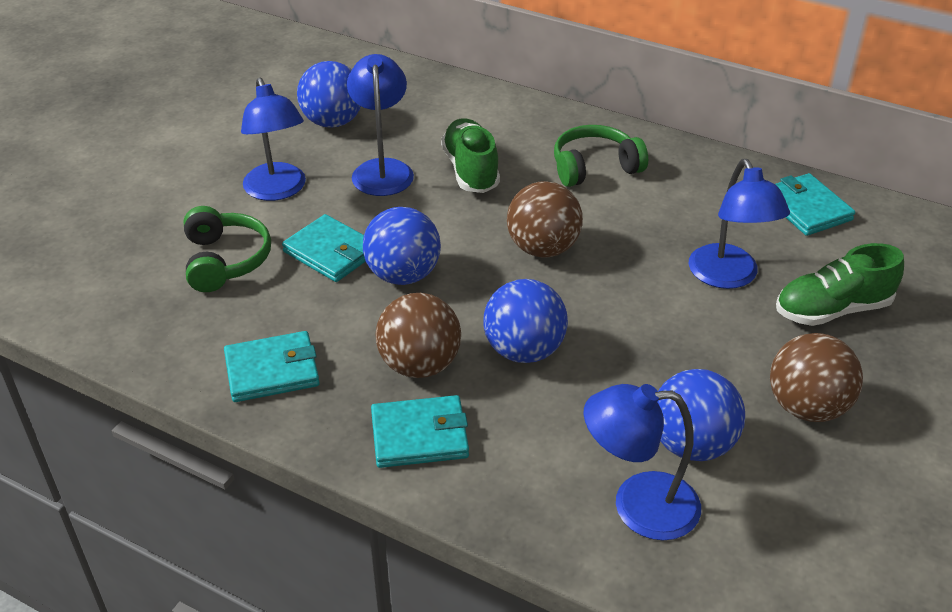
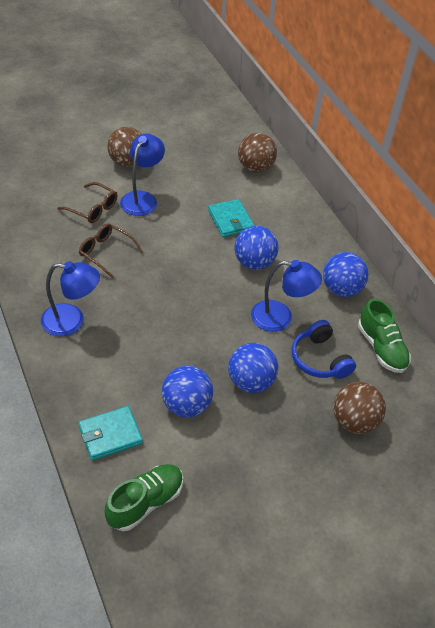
blue headphones: 0 -> 1
blue lamp: 4 -> 3
brown glasses: 0 -> 2
green headphones: 2 -> 0
turquoise wallet: 4 -> 2

